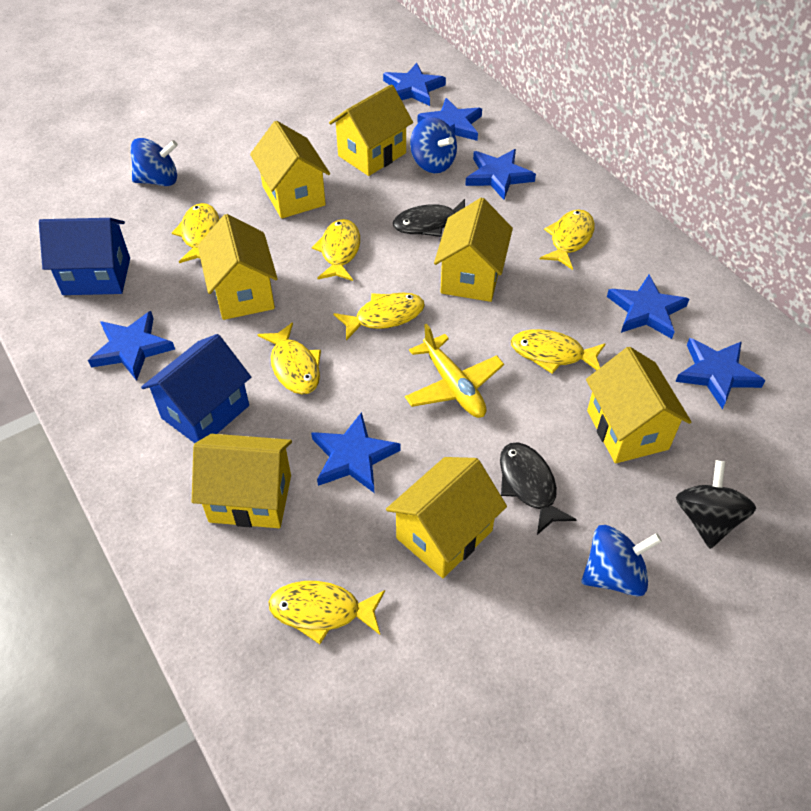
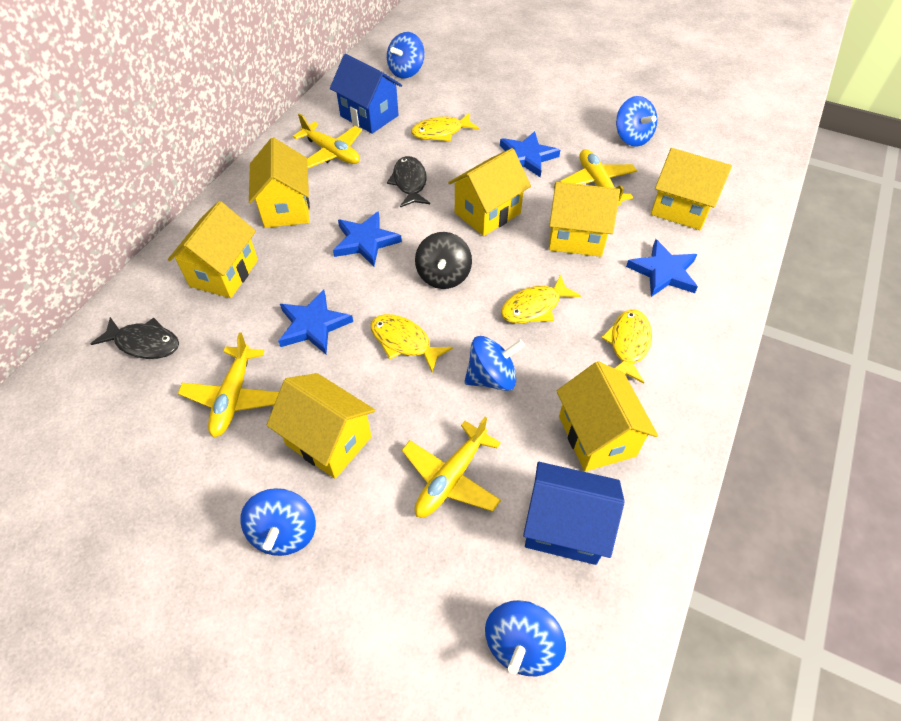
blue spinning top: 3 -> 5
blue star: 7 -> 4
yellow fish: 7 -> 4
yellow plane: 1 -> 4

